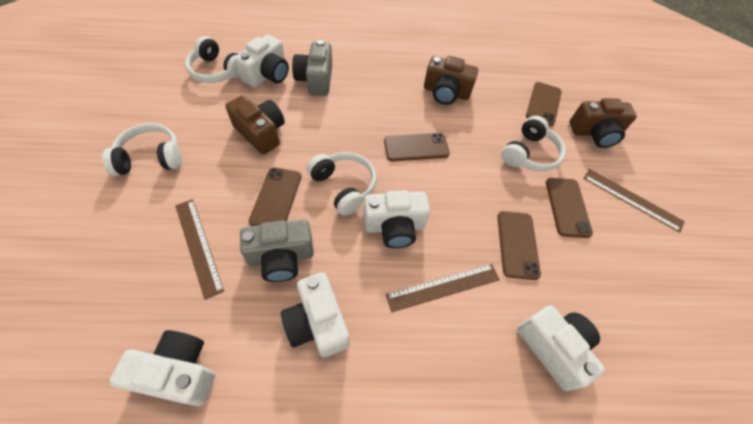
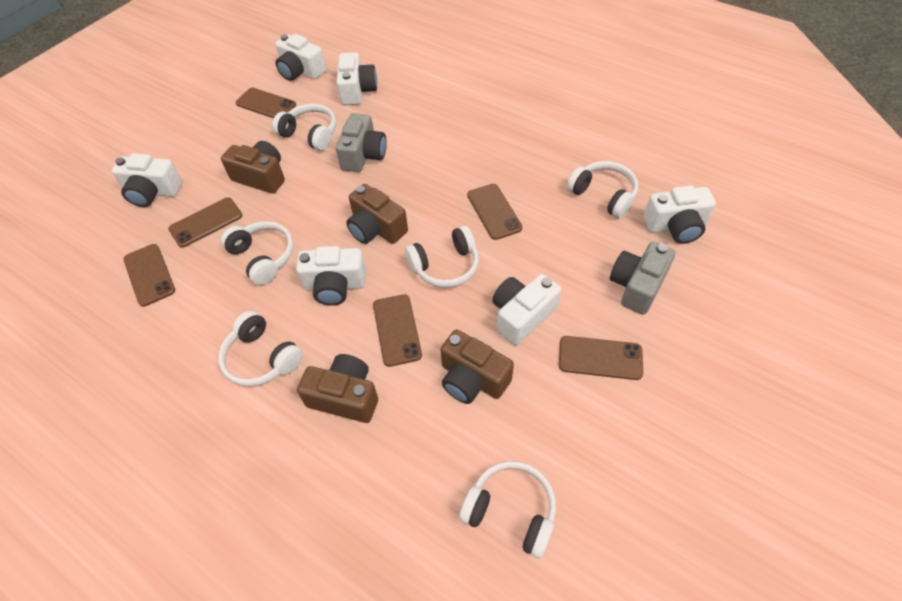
brown camera: 3 -> 4
brown phone: 5 -> 6
brown ruler: 3 -> 0
white camera: 5 -> 6
white headphones: 4 -> 6

